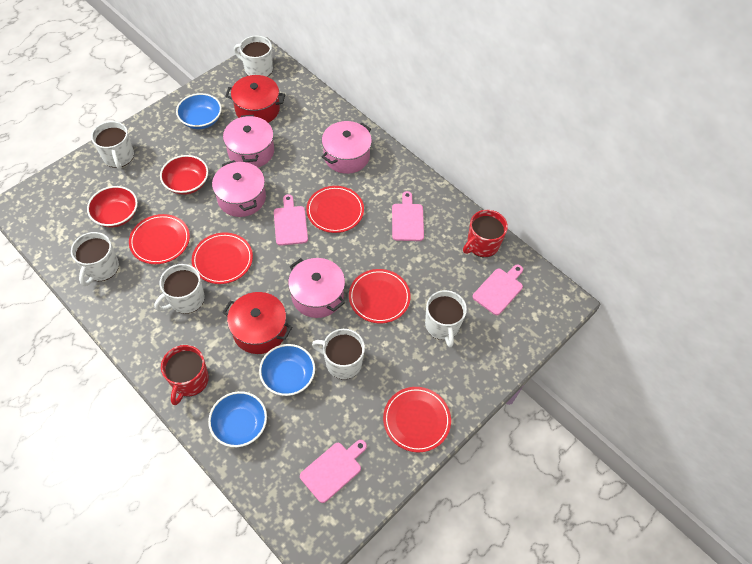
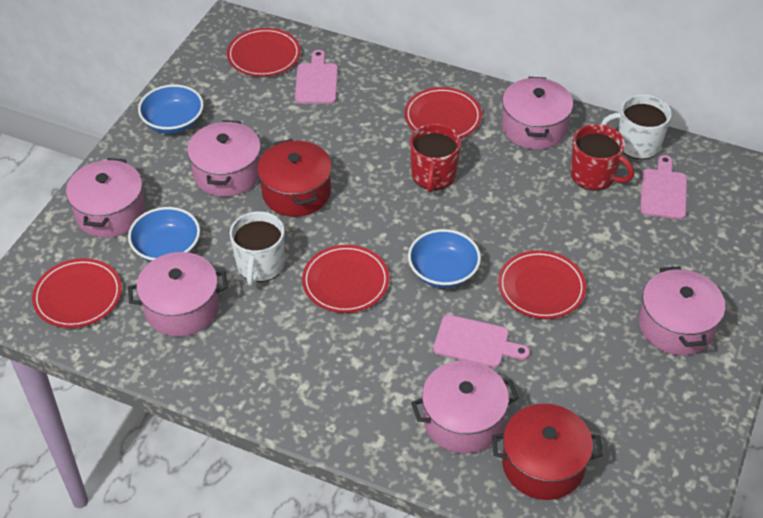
pink cutting board: 4 -> 3
pink pot: 4 -> 6
red bowl: 2 -> 0
white mug: 6 -> 2

